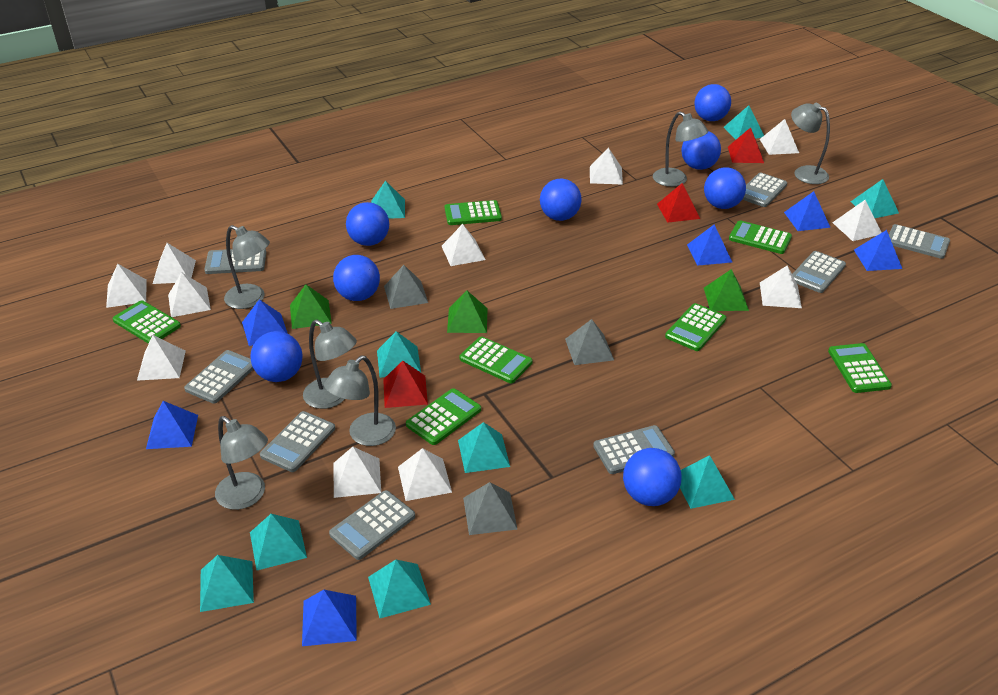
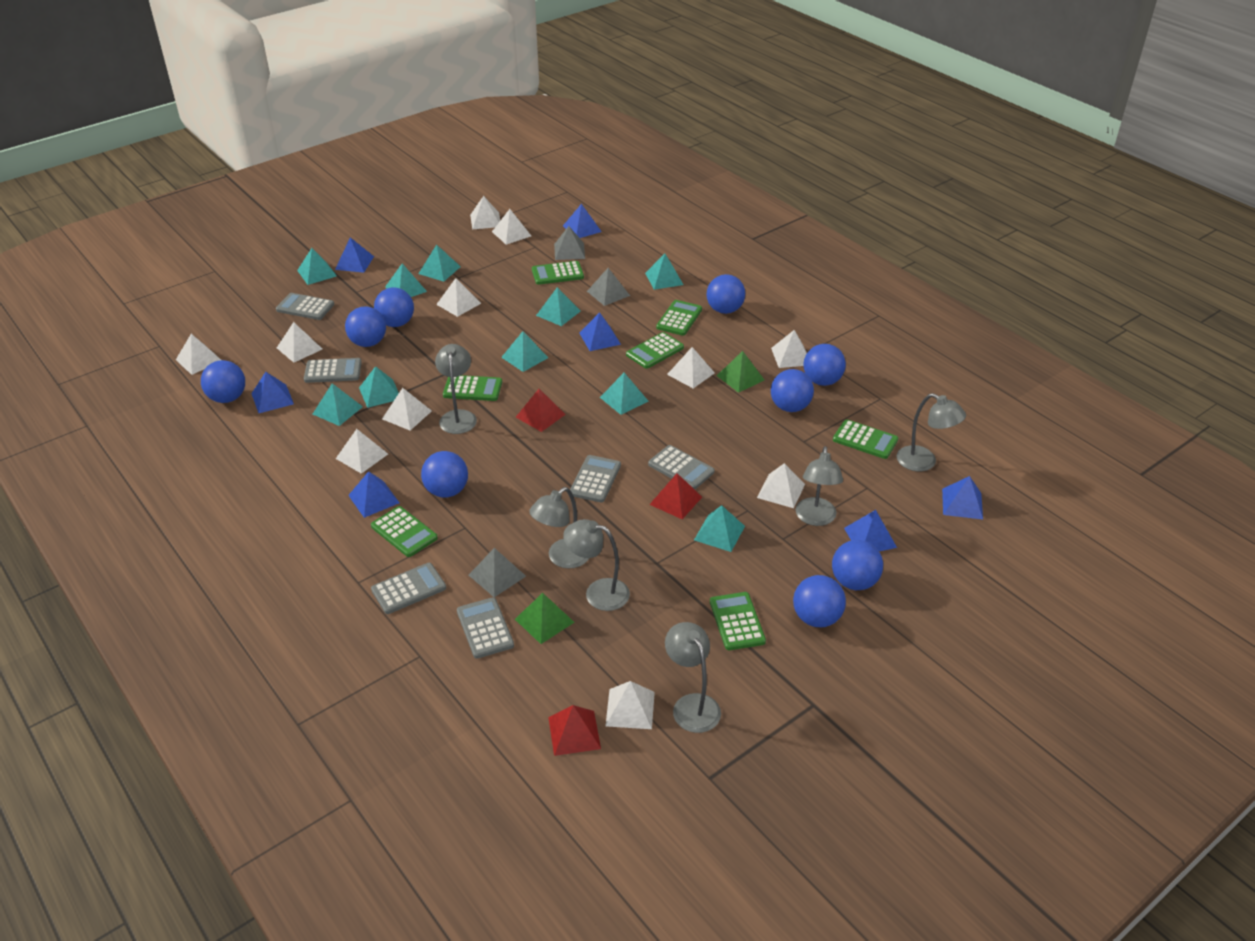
blue ball: 8 -> 9
blue pyramid: 6 -> 7
green pyramid: 3 -> 2
grey calculator: 8 -> 6
turquoise pyramid: 9 -> 10

